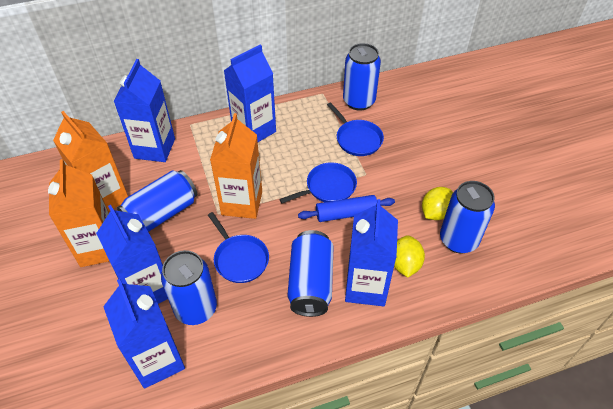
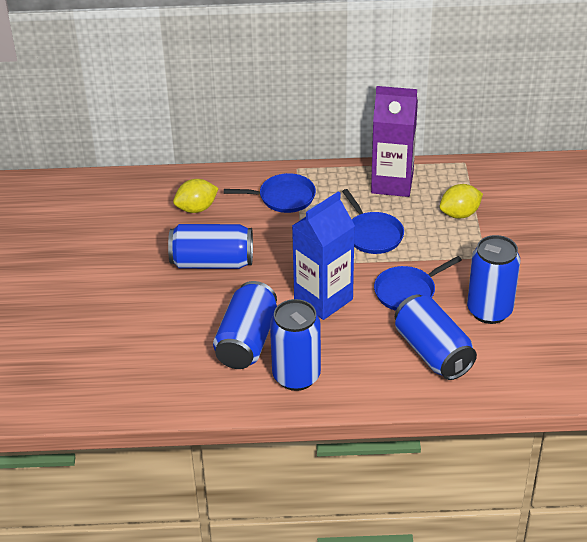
blue carton: 5 -> 1
blue rolling pin: 1 -> 0
orange carton: 3 -> 0
purple carton: 0 -> 1

